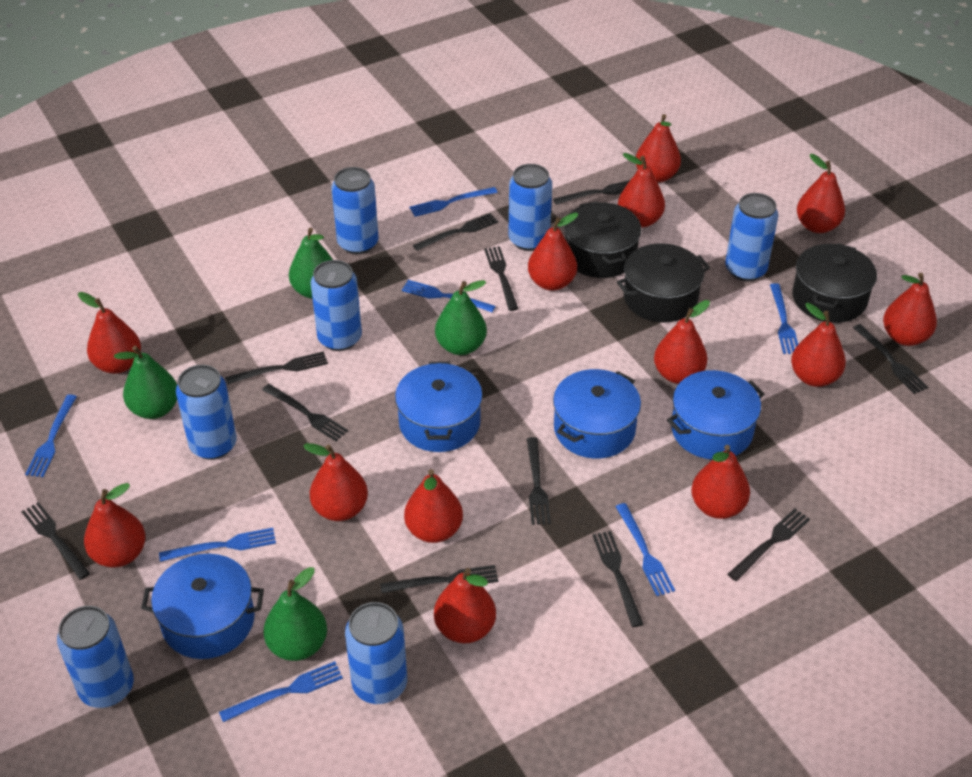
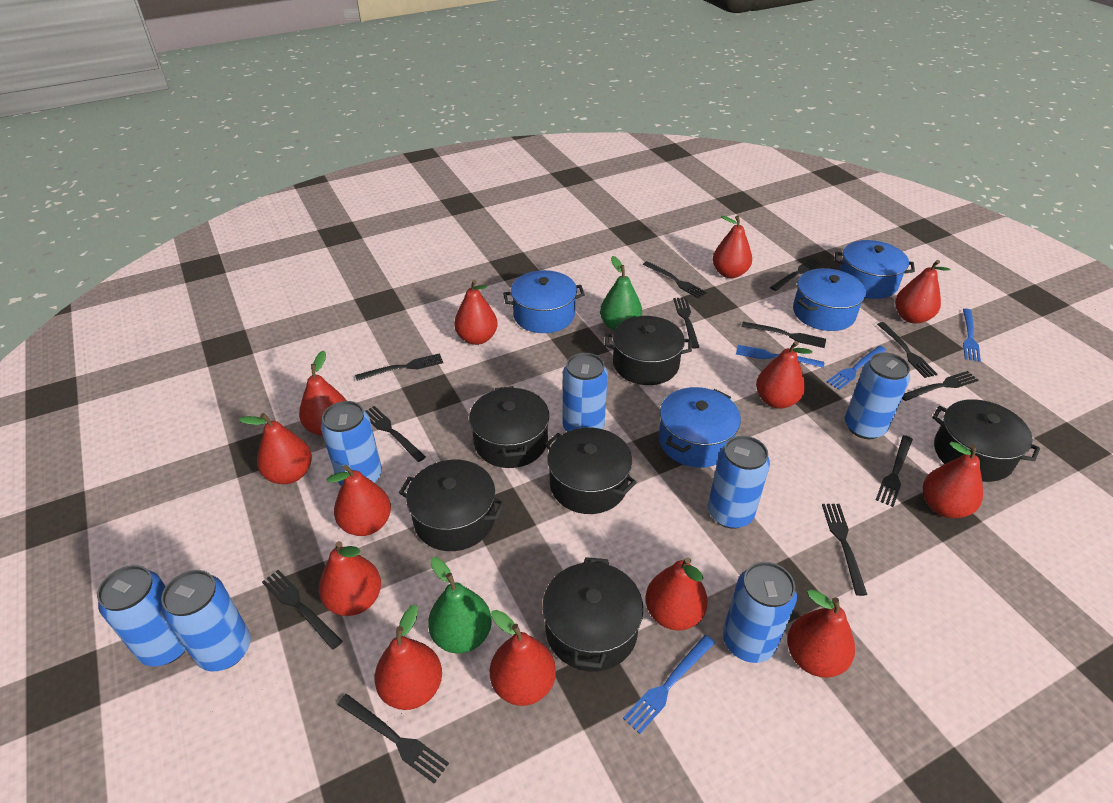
black fork: 11 -> 12
black pot: 3 -> 6
blue fork: 7 -> 4
green pear: 4 -> 2

